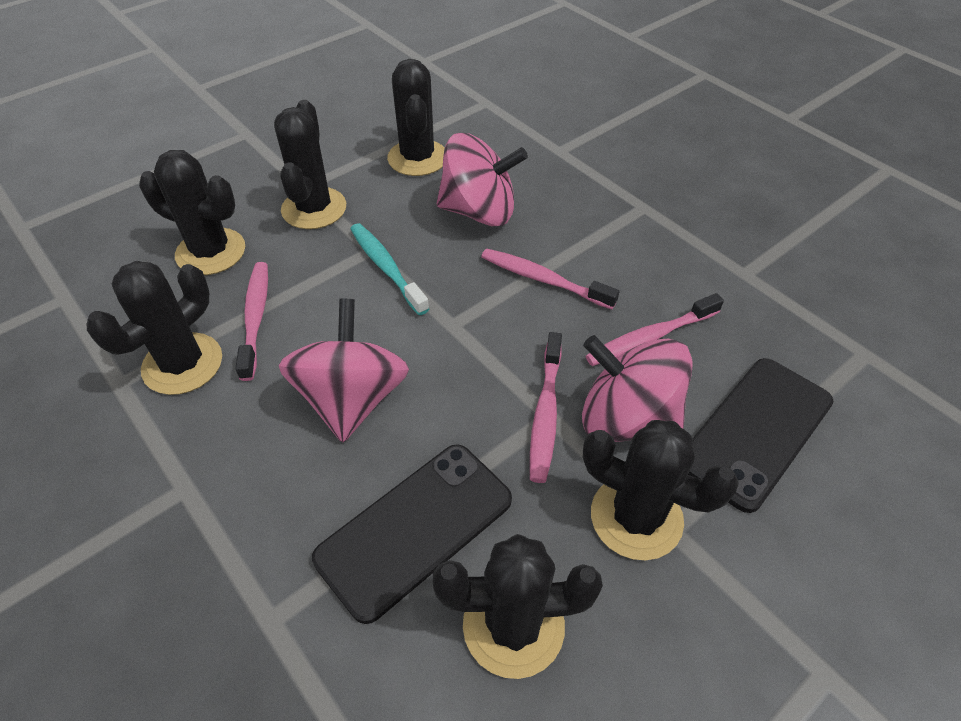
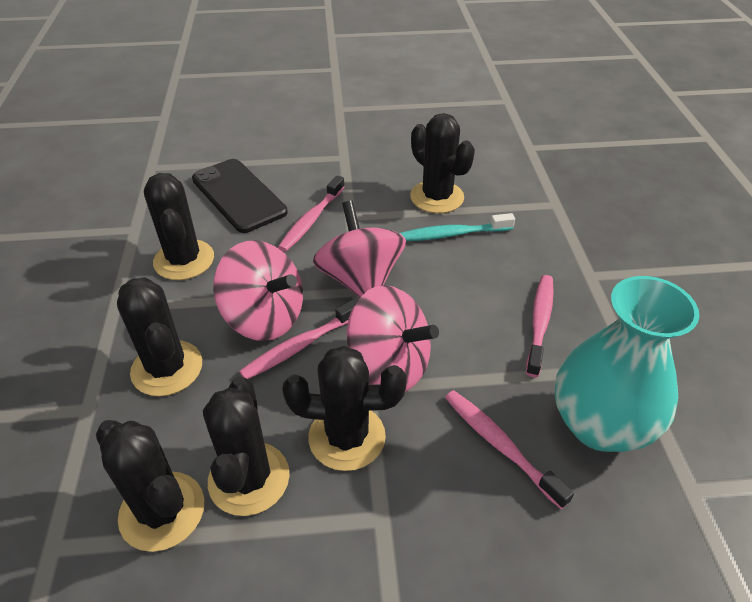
black phone: 2 -> 1
turquoise vase: 0 -> 1

